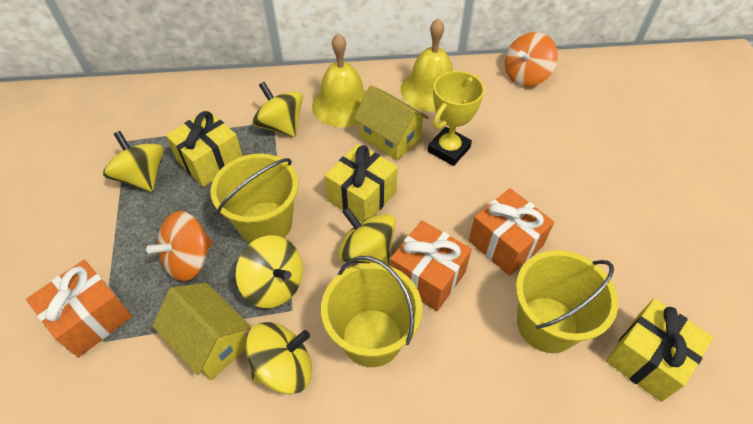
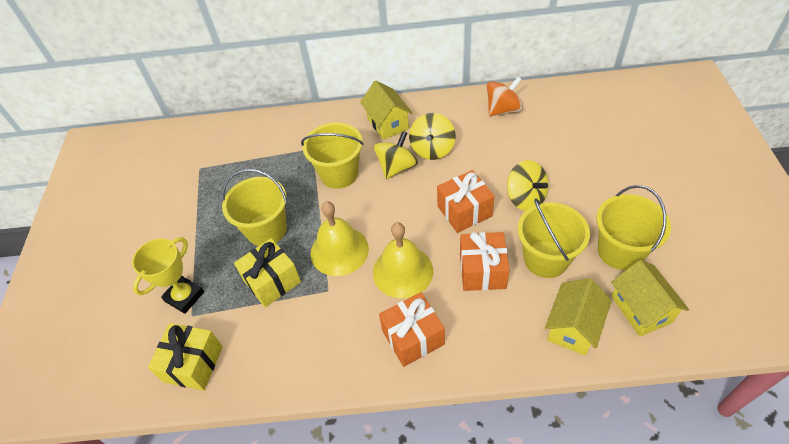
orange spinning top: 2 -> 1
yellow bucket: 3 -> 4
yellow gift: 3 -> 2
yellow house: 2 -> 3
yellow spinning top: 5 -> 3

